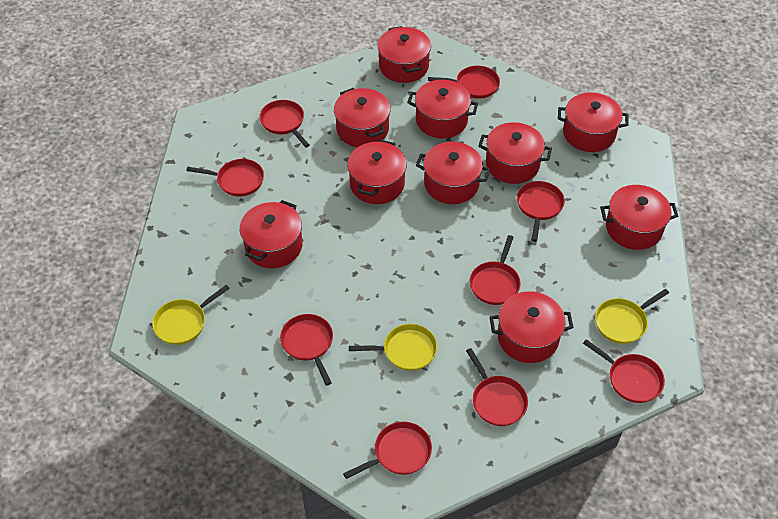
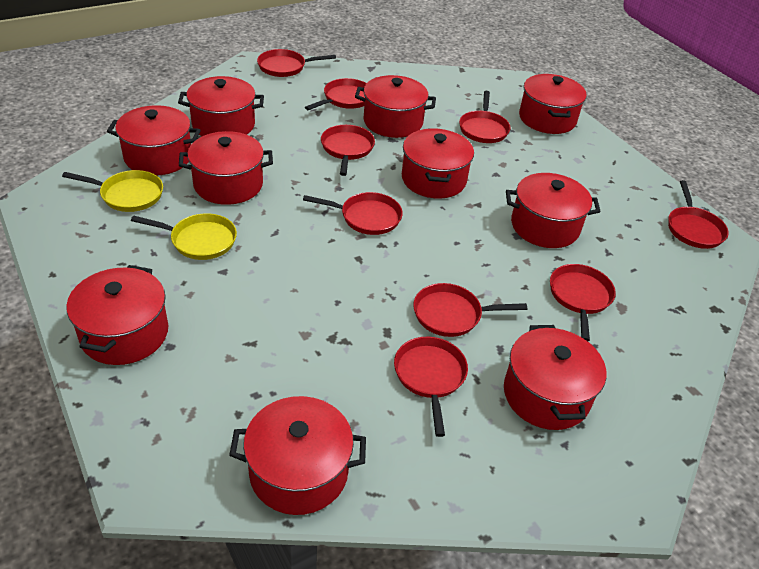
yellow pan: 3 -> 2

